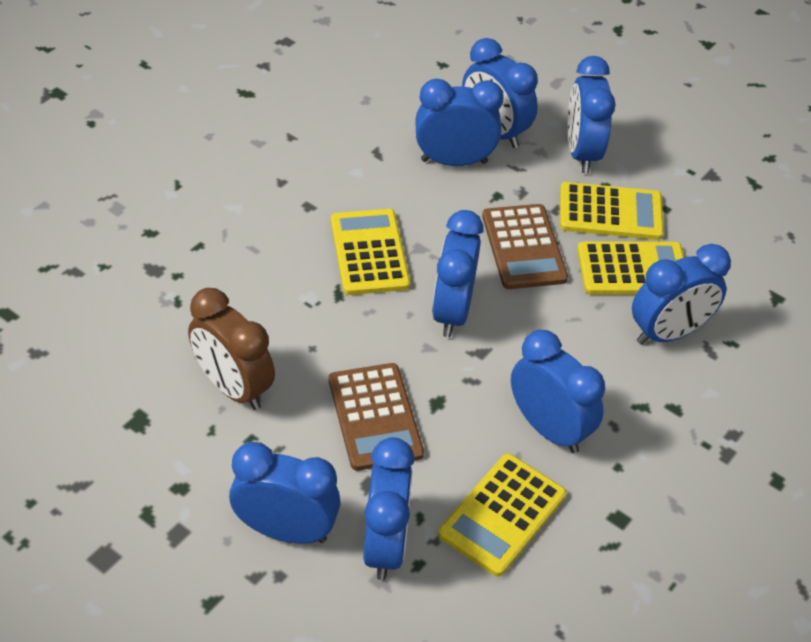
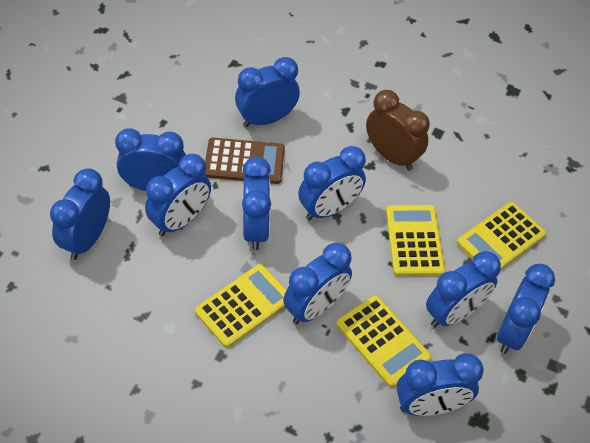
blue clock: 8 -> 10
brown calculator: 2 -> 1

